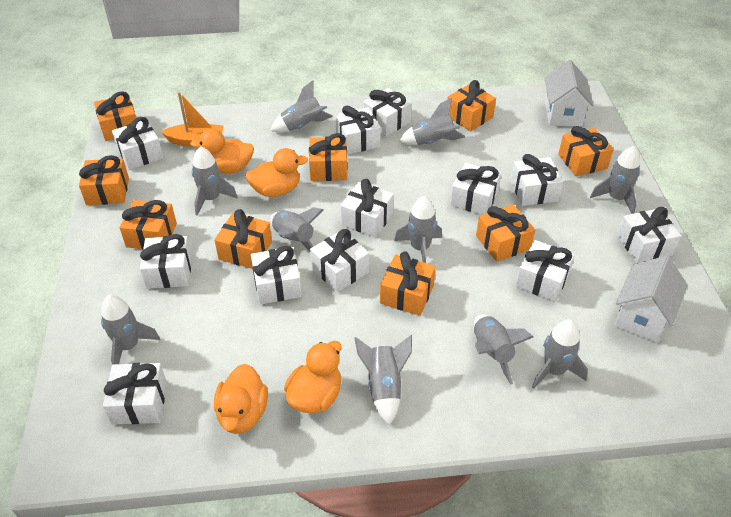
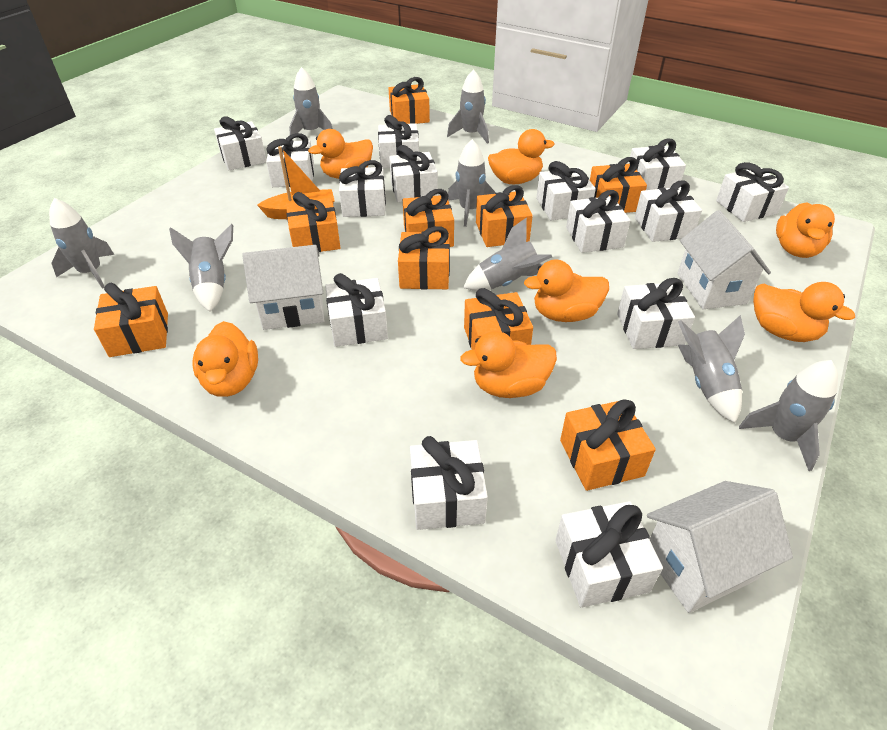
grey rocket: 10 -> 8
orange duck: 4 -> 7
white gift: 12 -> 14
white house: 2 -> 3

